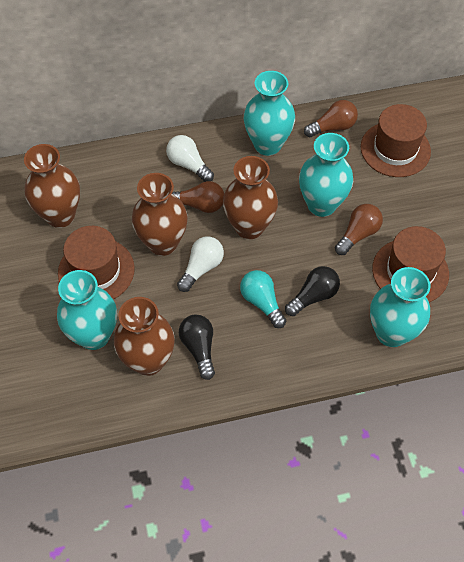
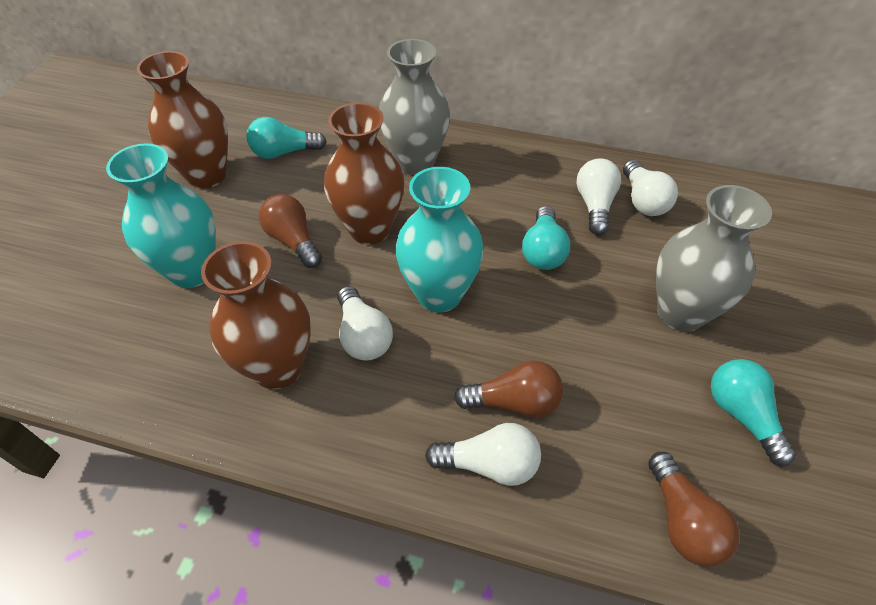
black light bulb: 2 -> 0
brown hat: 3 -> 0
brown vase: 4 -> 3
grey vase: 0 -> 2
turquoise light bulb: 1 -> 3
turquoise vase: 4 -> 2
white light bulb: 2 -> 4

